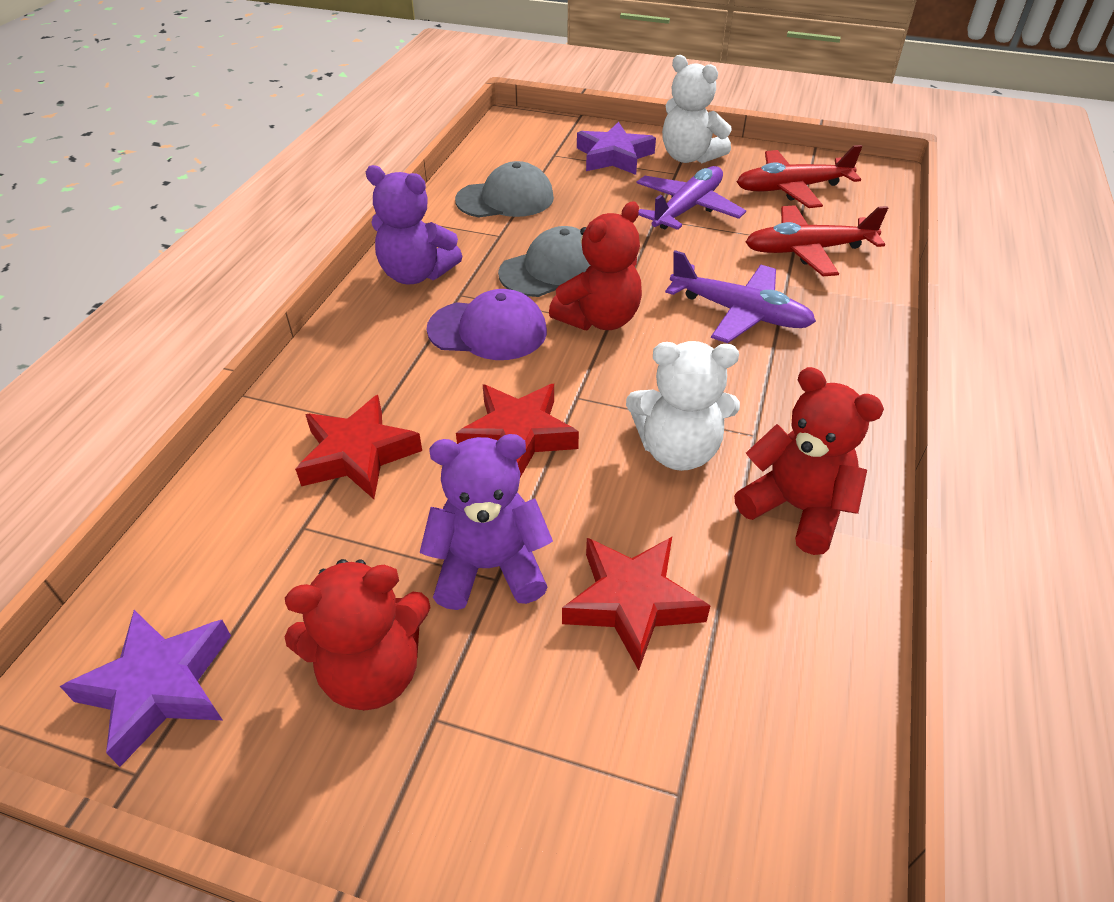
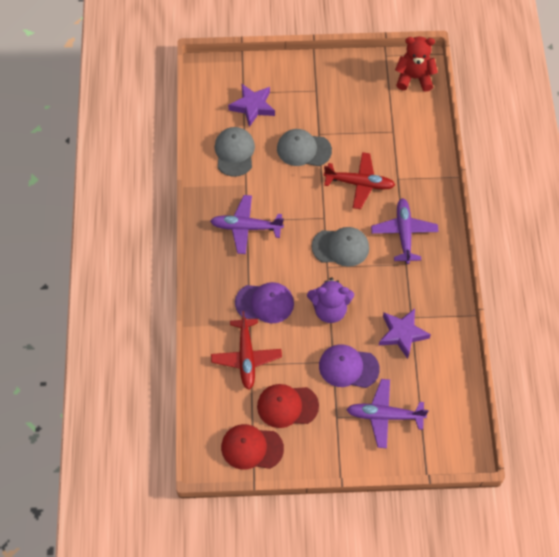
grey cap: 2 -> 3
purple cap: 1 -> 2
purple plane: 2 -> 3
purple teddy bear: 2 -> 1
red cap: 0 -> 2
red star: 3 -> 0
red teddy bear: 3 -> 1
white teddy bear: 2 -> 0

